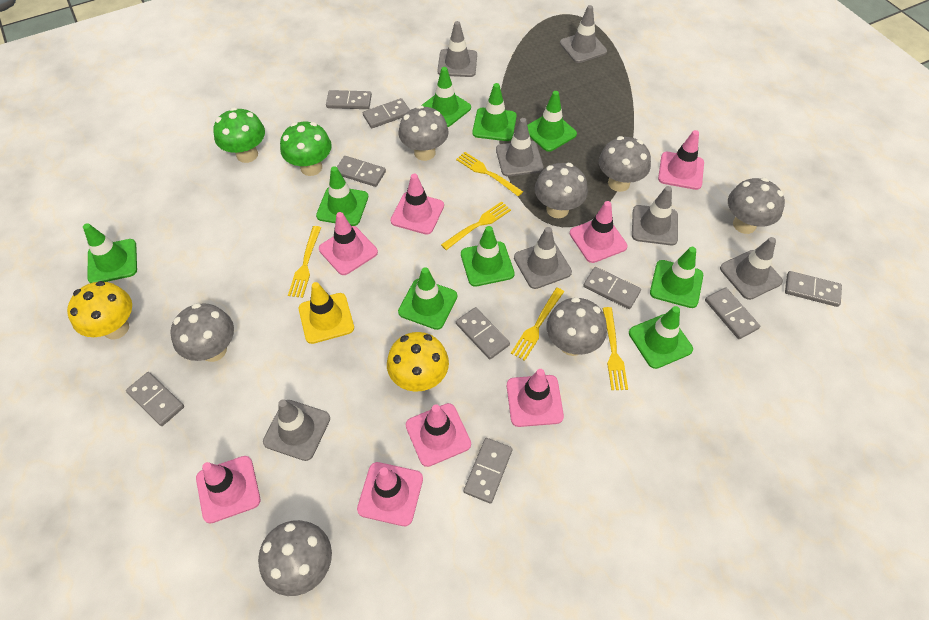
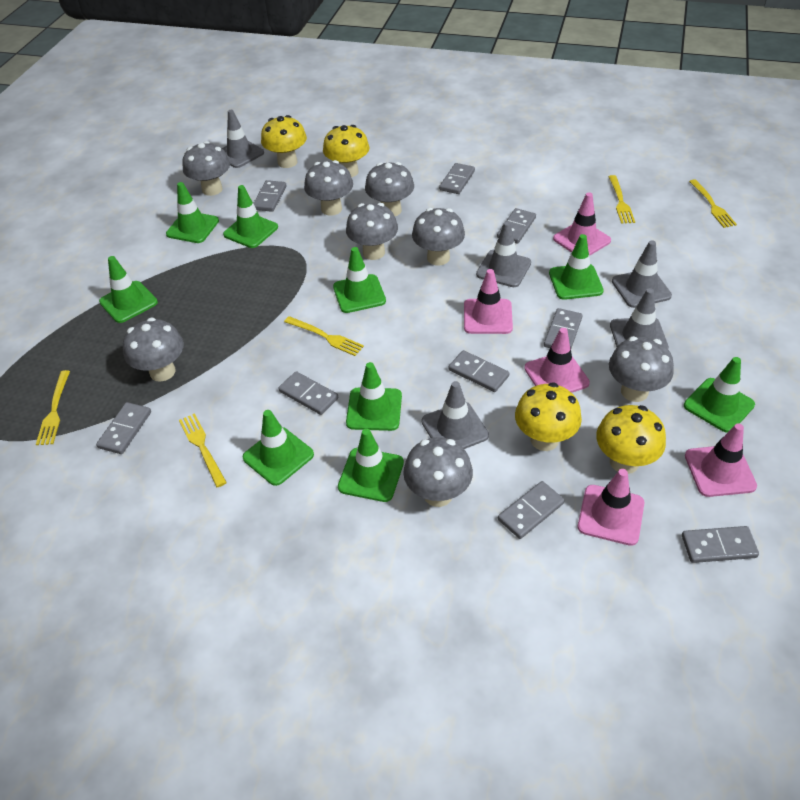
green mushroom: 2 -> 0
grey mushroom: 7 -> 8
grey traffic cone: 7 -> 5
pink traffic cone: 8 -> 5
yellow mushroom: 2 -> 4
yellow traffic cone: 1 -> 0

